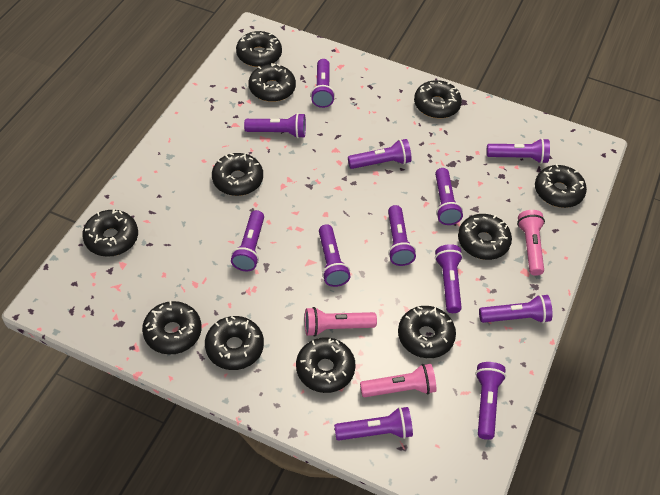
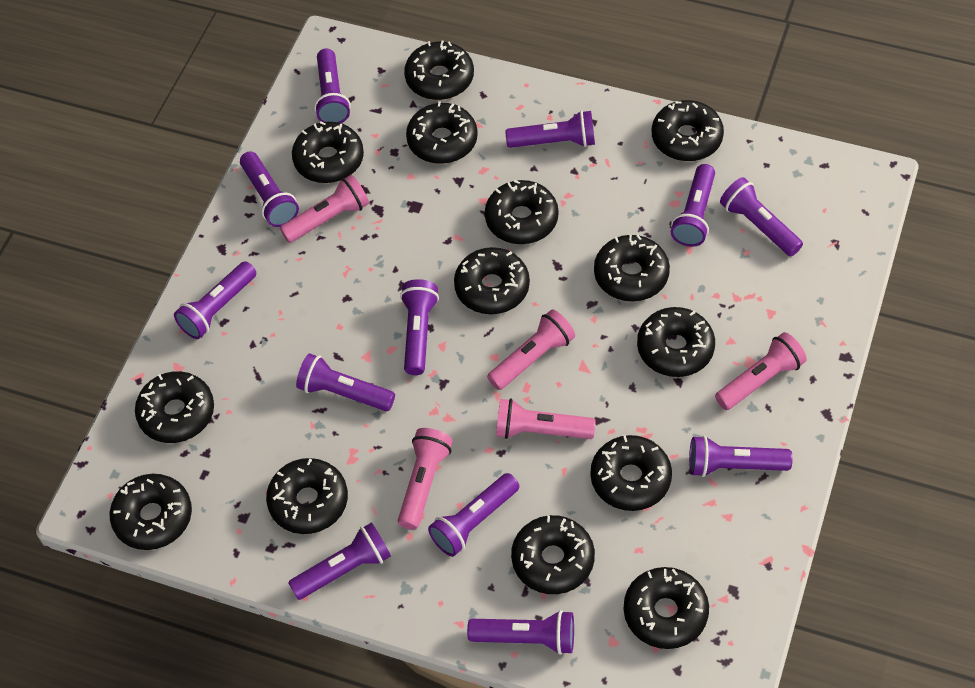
black donut: 11 -> 14
pink flashlight: 3 -> 5

